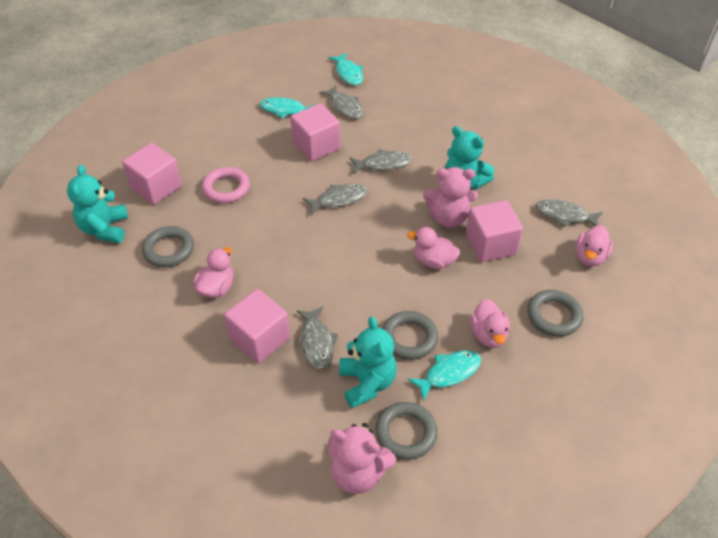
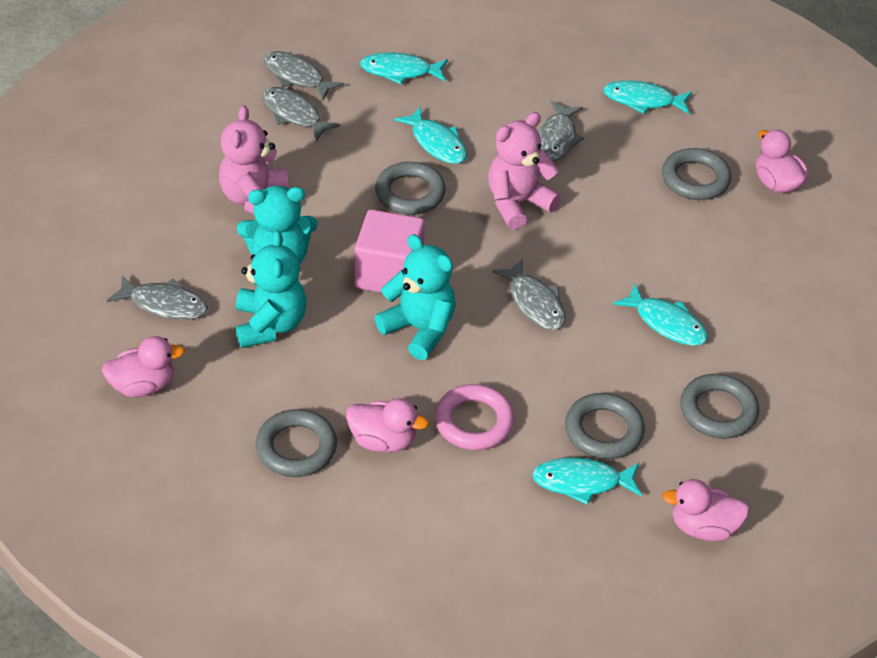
grey ring: 4 -> 5
pink cube: 4 -> 1
turquoise fish: 3 -> 5

